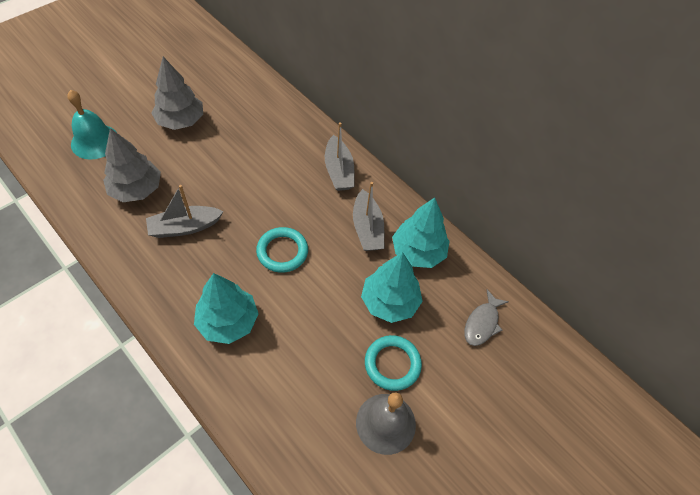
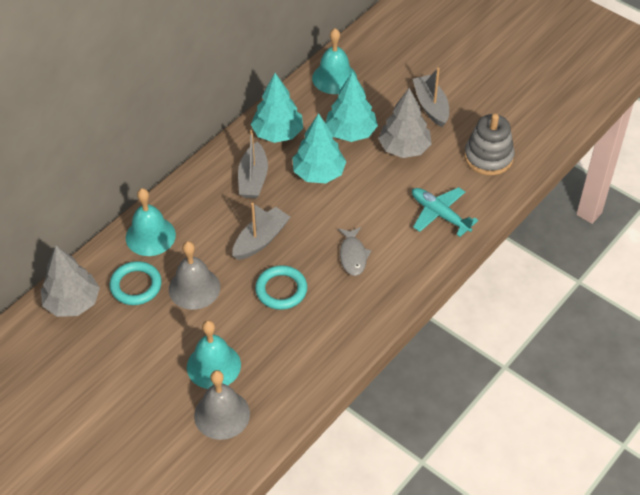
grey bell: 1 -> 2
grey stacking toy: 0 -> 1
turquoise bell: 1 -> 3
turquoise plane: 0 -> 1

